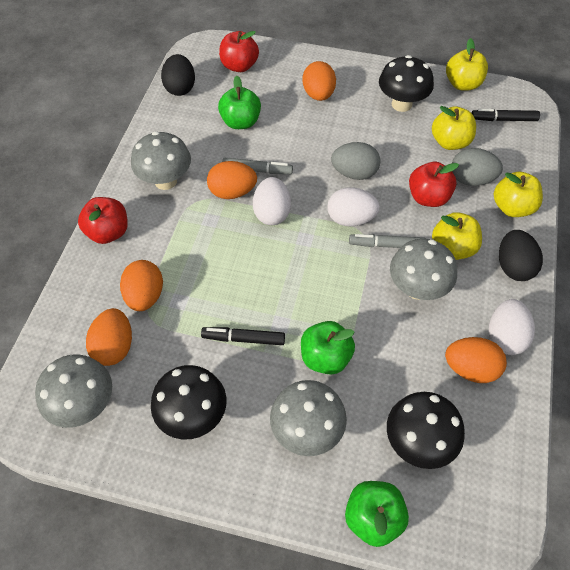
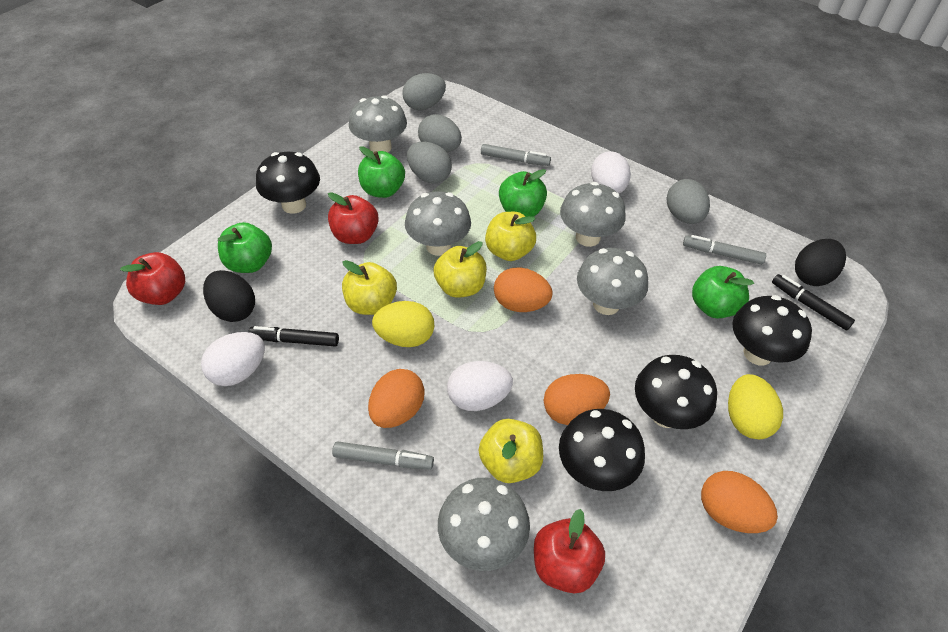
black mushroom: 3 -> 4
green apple: 3 -> 4
grey egg: 2 -> 4
grey marker: 2 -> 3
grey mushroom: 4 -> 5
orange egg: 5 -> 4
yellow egg: 0 -> 2

